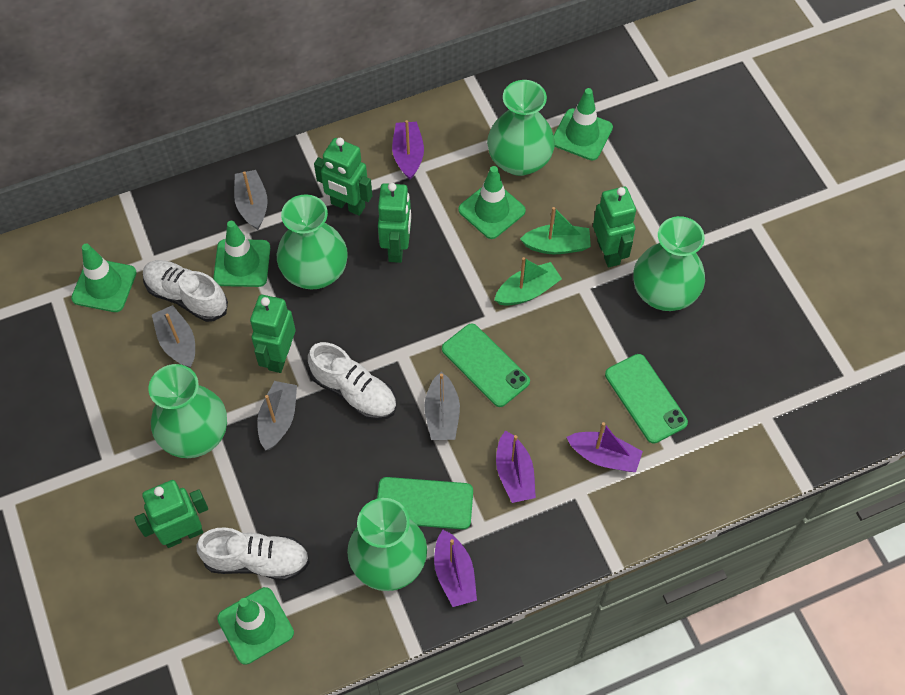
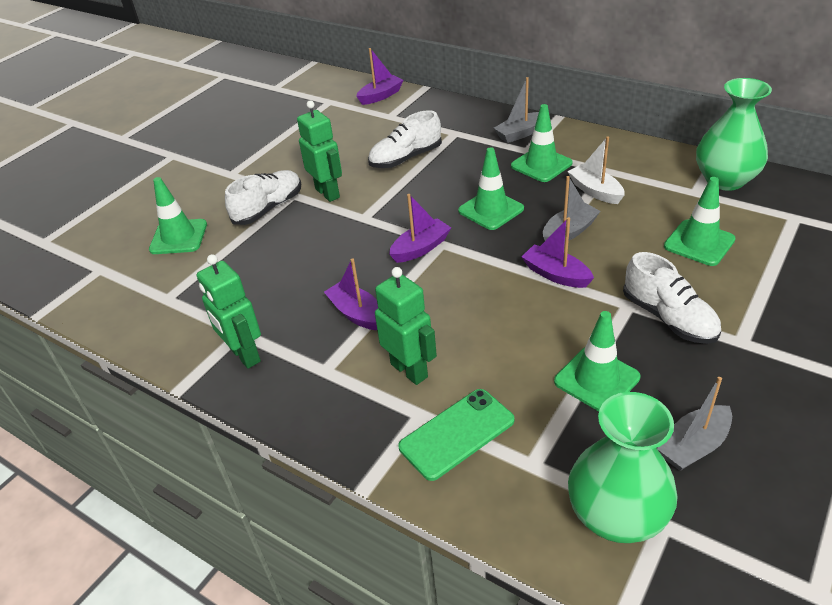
green boat: 2 -> 0
green phone: 3 -> 1
green robot: 5 -> 3
green vase: 5 -> 2
grey boat: 4 -> 3
white boat: 0 -> 1

